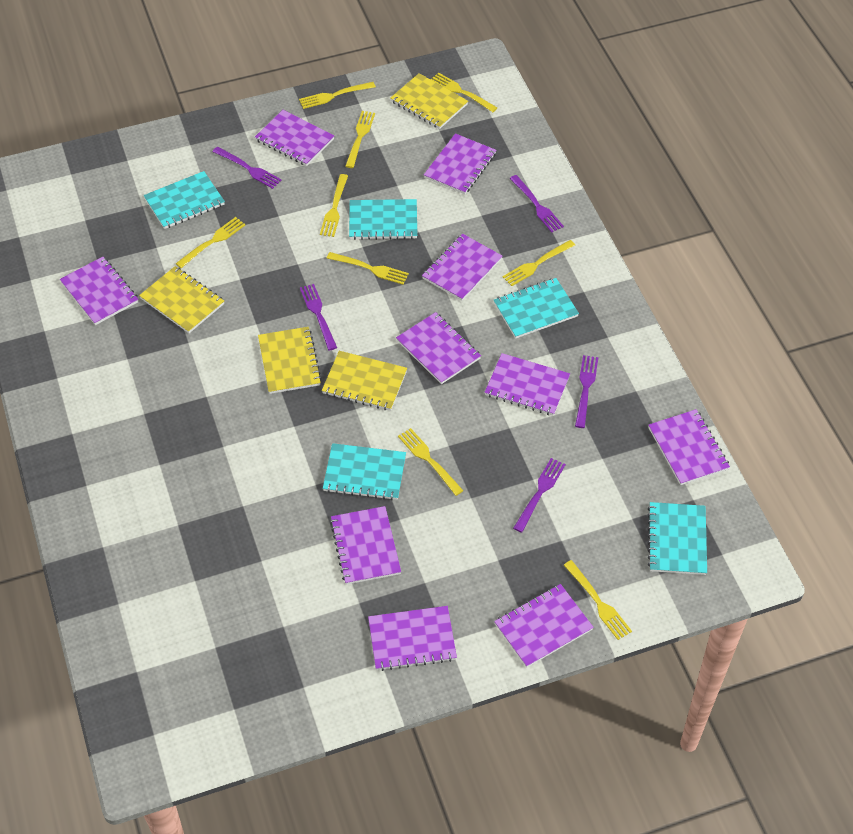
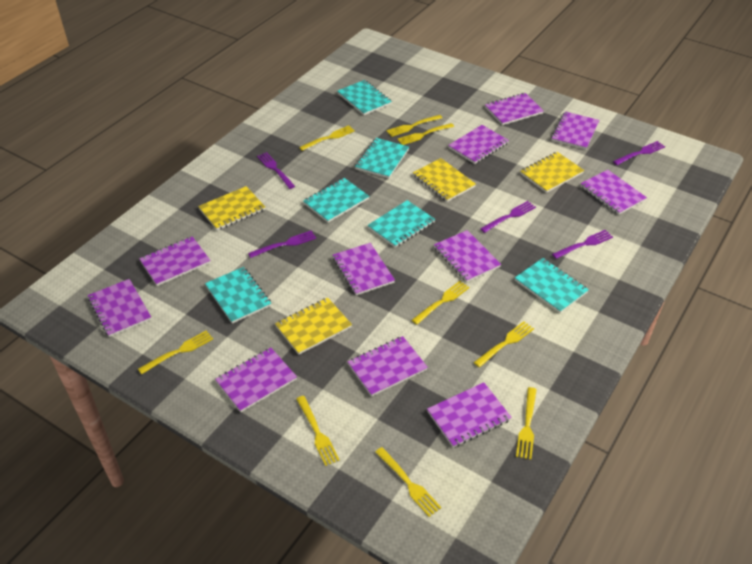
purple notebook: 10 -> 11
turquoise notebook: 5 -> 6

